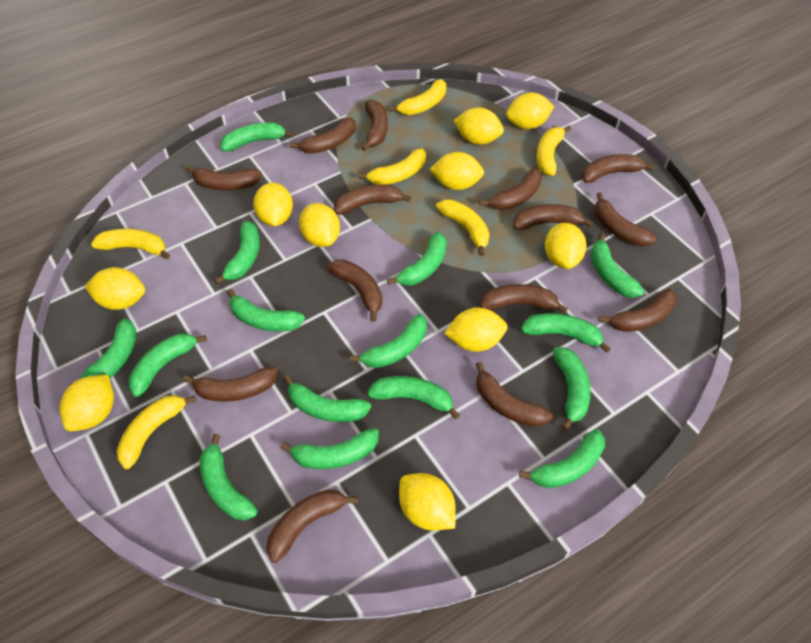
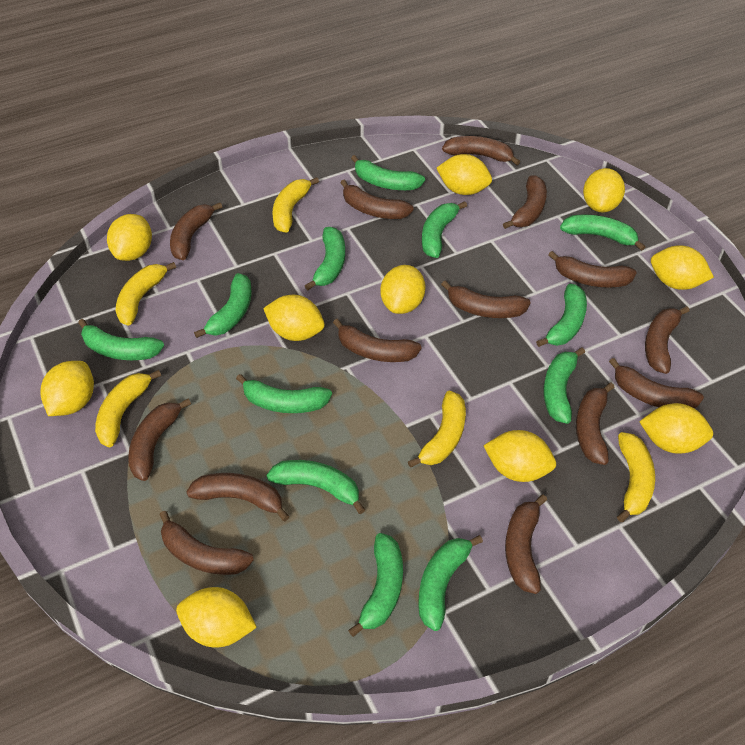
green banana: 15 -> 12
yellow banana: 6 -> 5

